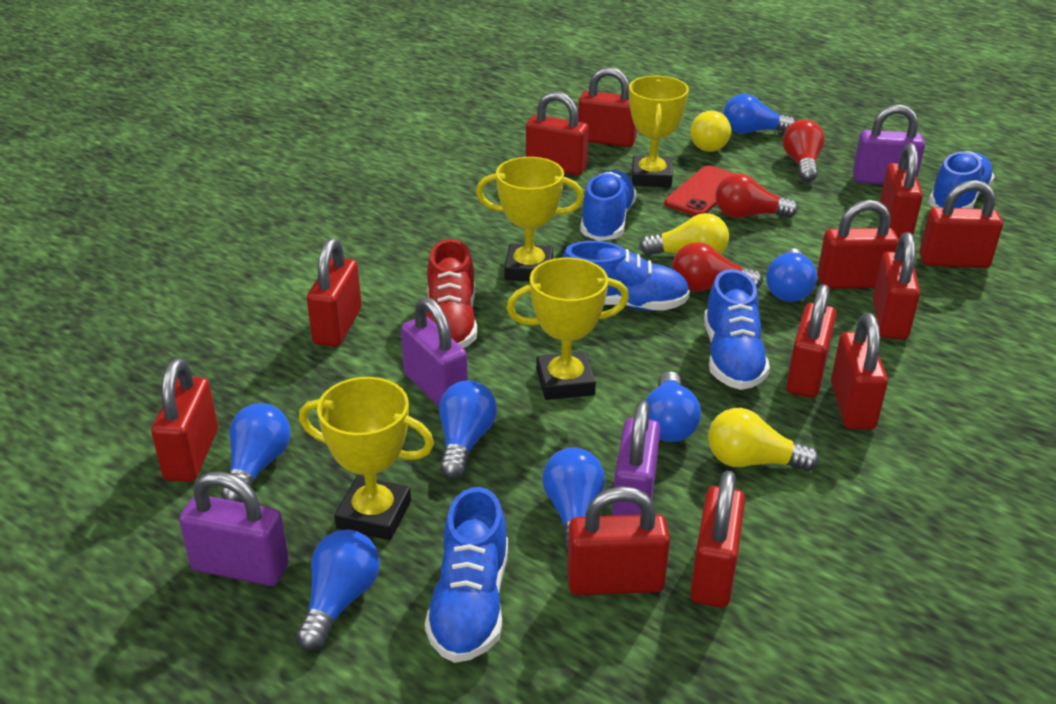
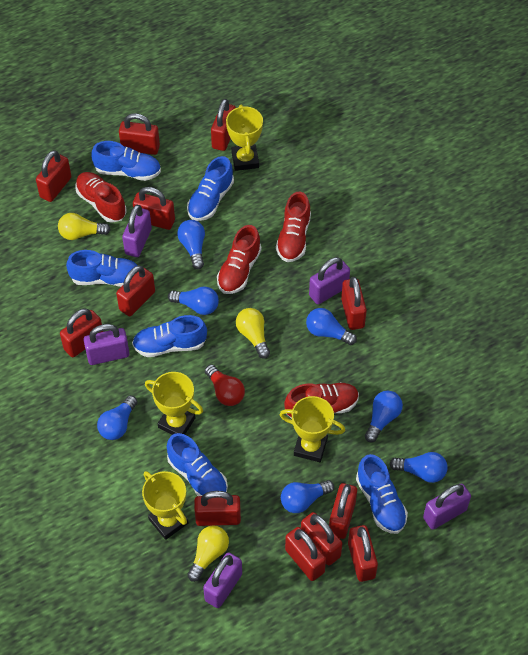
blue shoe: 5 -> 6
purple padlock: 4 -> 5
red light bulb: 3 -> 1
red phone: 1 -> 0
red shoe: 1 -> 4

